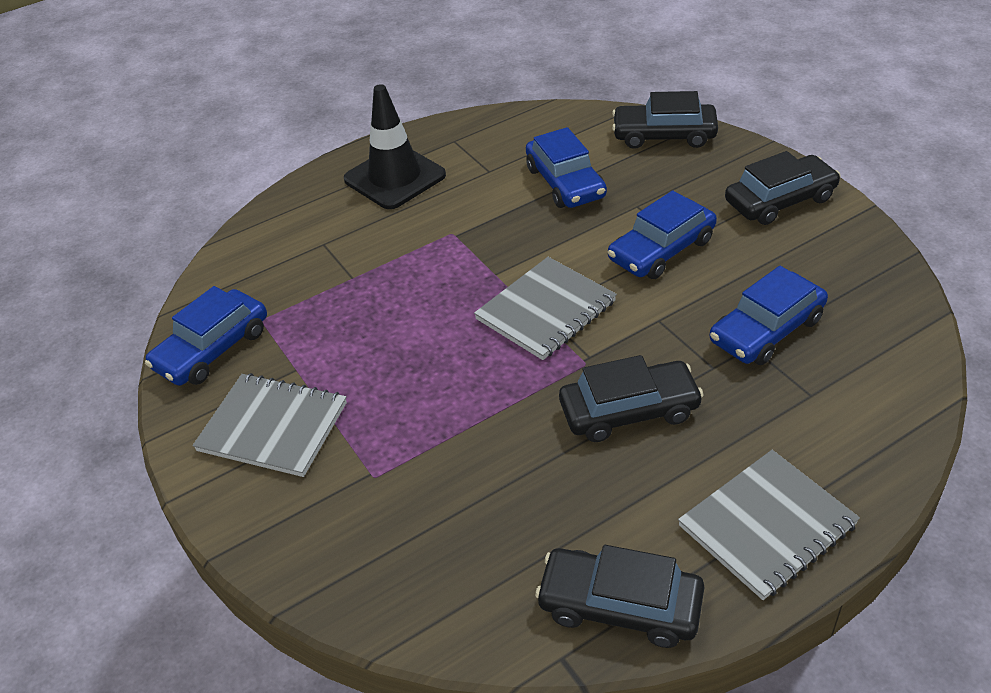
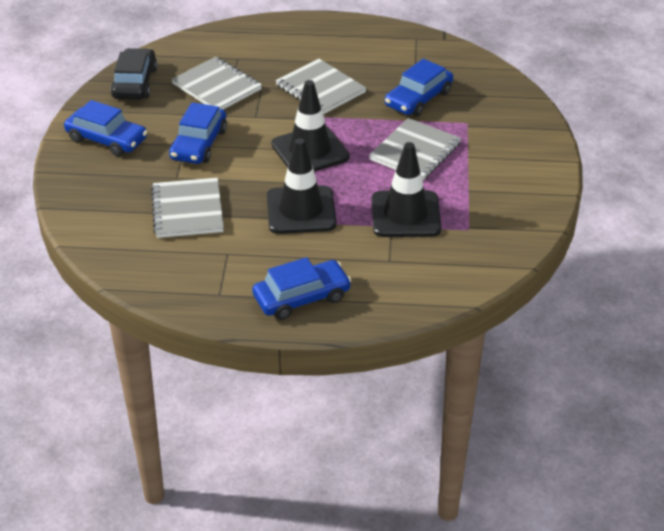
black car: 4 -> 1
black traffic cone: 1 -> 3
grey notebook: 3 -> 4

